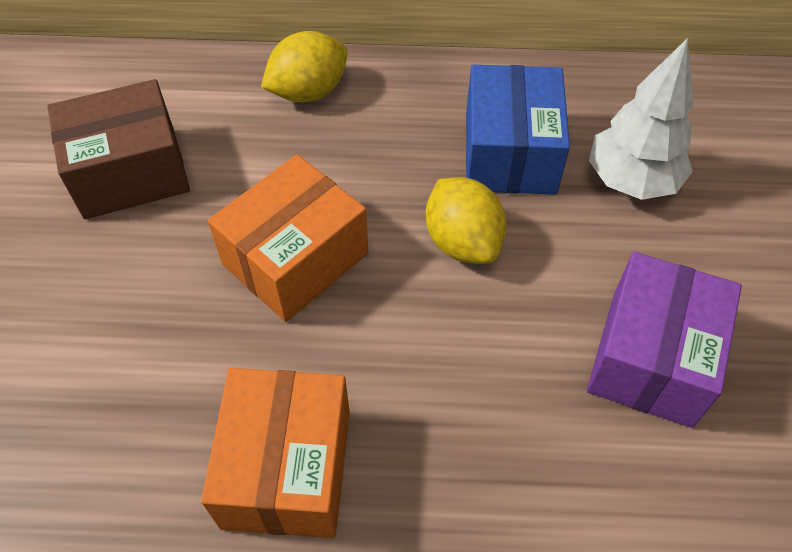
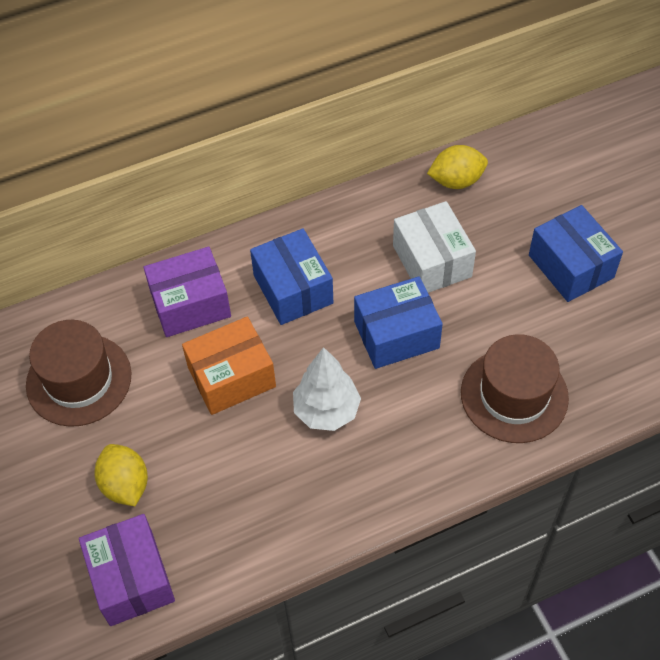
blue box: 1 -> 3
brown box: 1 -> 0
brown hat: 0 -> 2
orange box: 2 -> 1
purple box: 1 -> 2
white box: 0 -> 1

